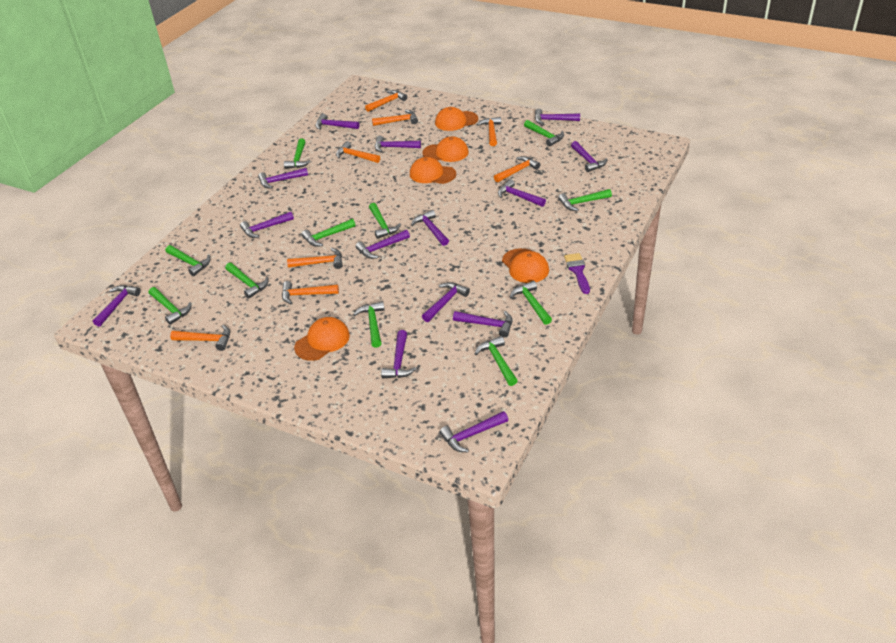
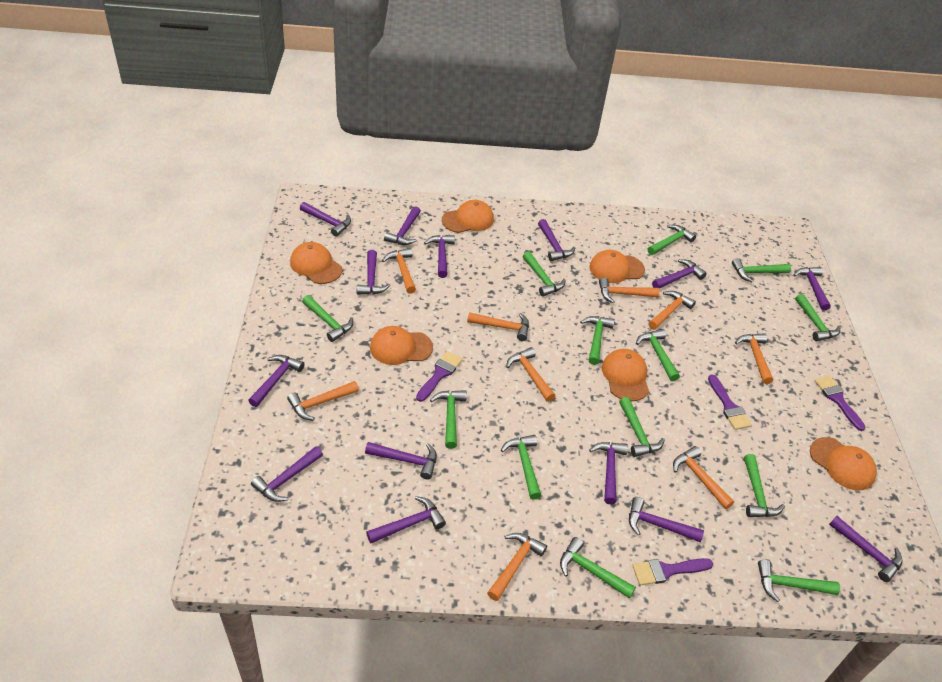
green hammer: 11 -> 13
orange cap: 5 -> 6
orange hammer: 8 -> 9
purple brush: 1 -> 4

